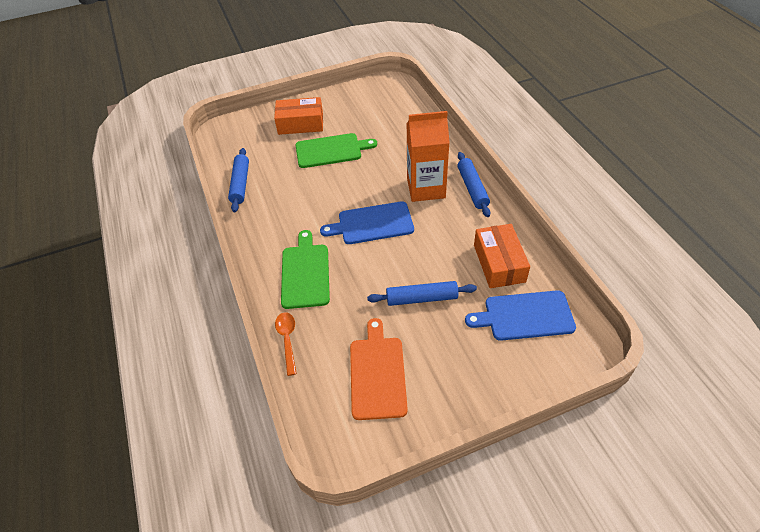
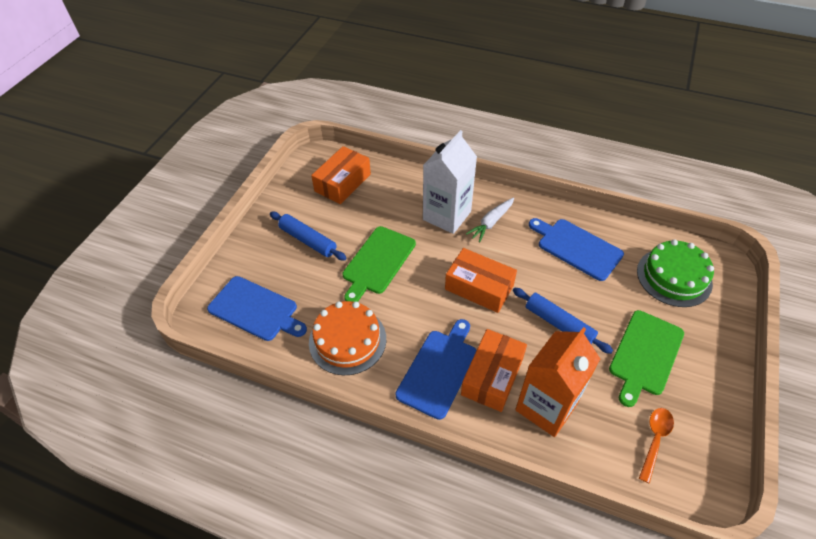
blue cutting board: 2 -> 3
blue rolling pin: 3 -> 2
green cake: 0 -> 1
orange box: 2 -> 3
orange cake: 0 -> 1
orange cutting board: 1 -> 0
white carrot: 0 -> 1
white carton: 0 -> 1

